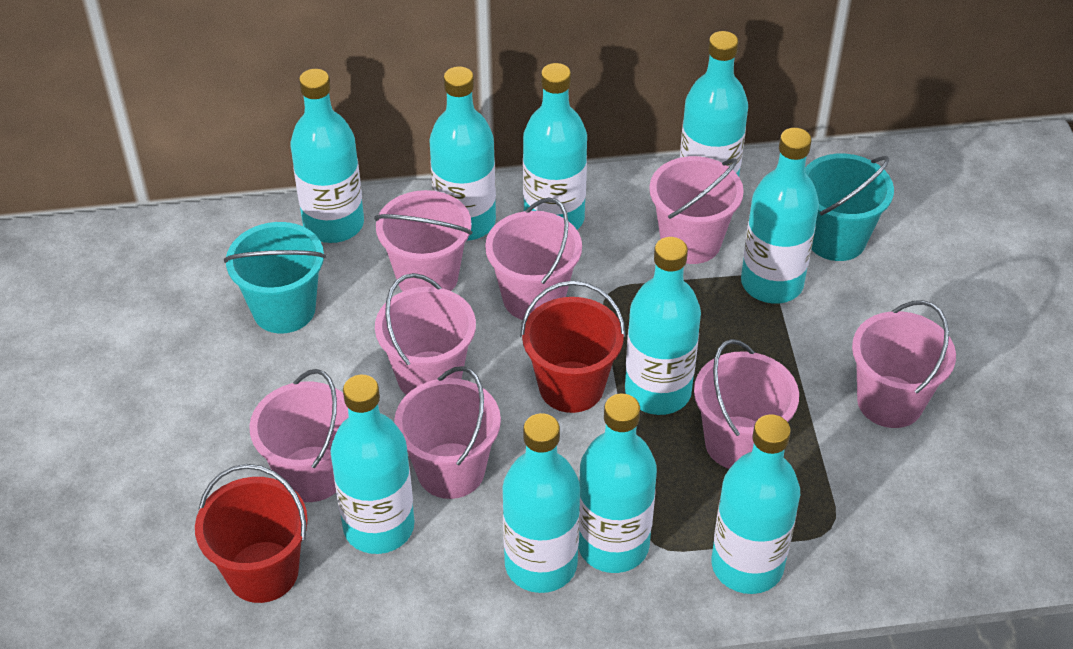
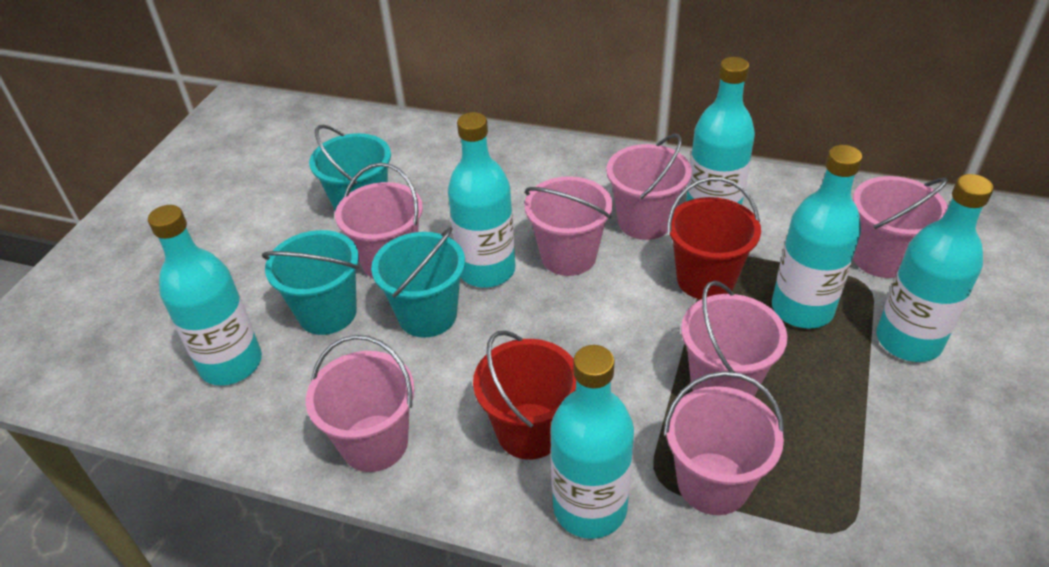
pink bucket: 8 -> 7
turquoise bottle: 10 -> 6
turquoise bucket: 2 -> 3

